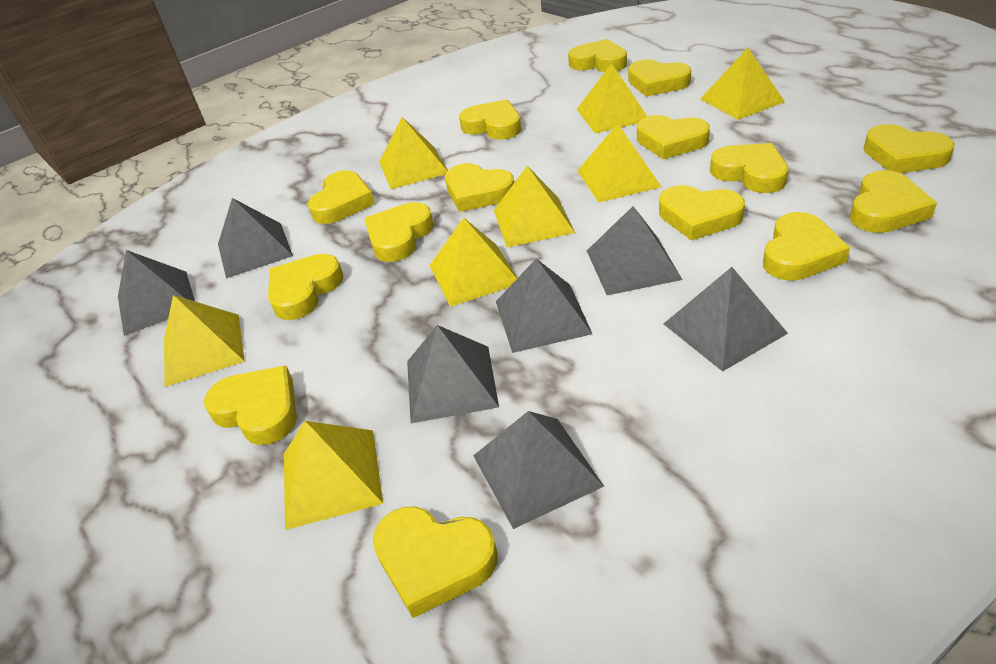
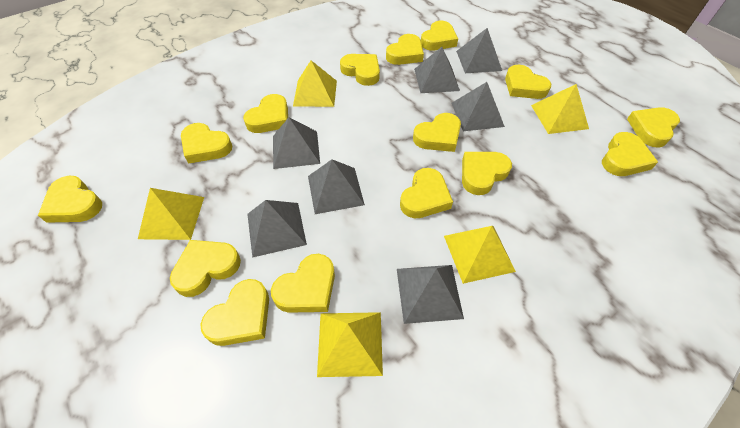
yellow pyramid: 8 -> 5

